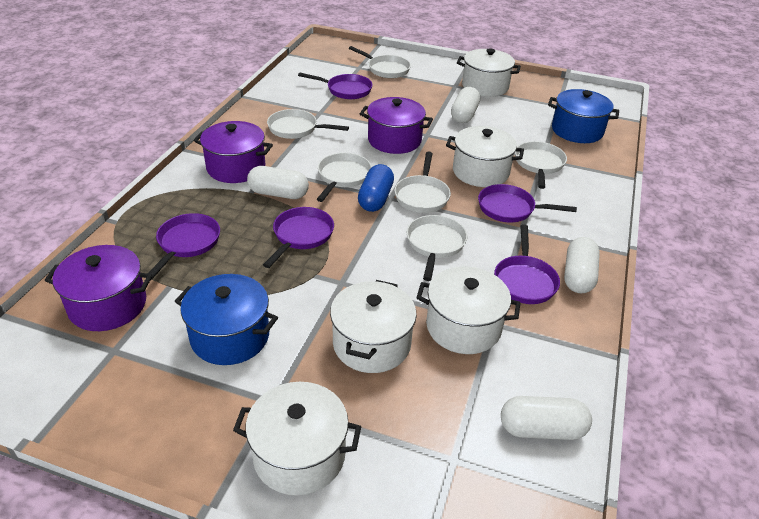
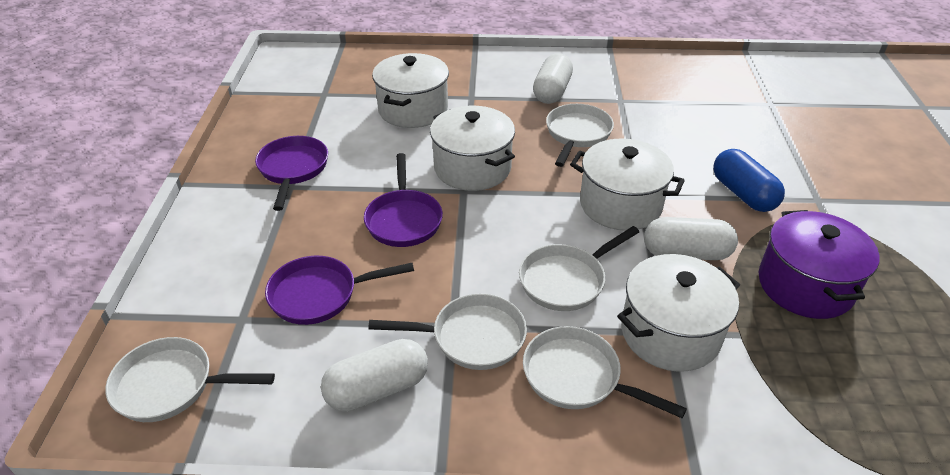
blue pot: 2 -> 0
purple pan: 5 -> 3
purple pot: 3 -> 1
white capsule: 4 -> 3
white pan: 6 -> 5
white pot: 5 -> 4

